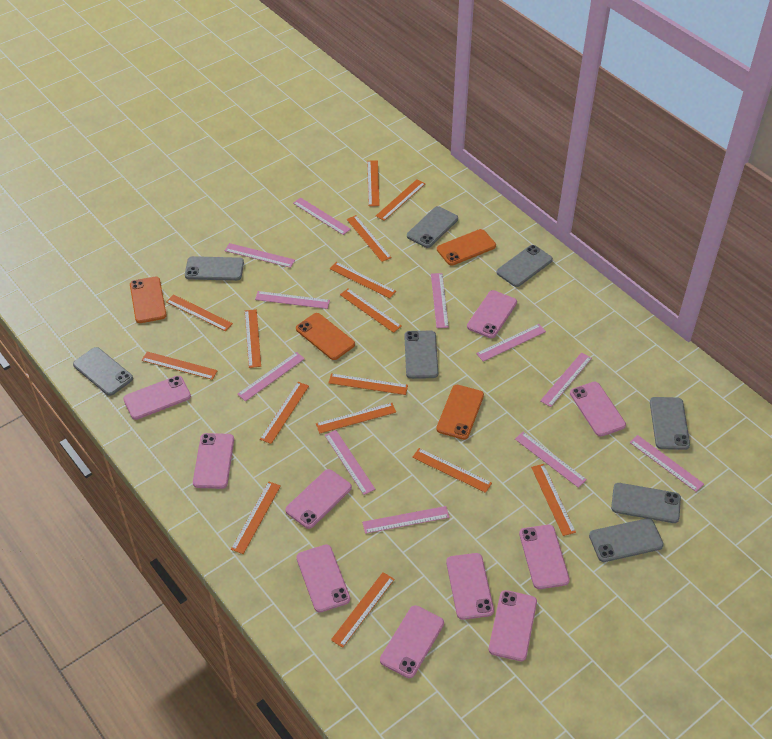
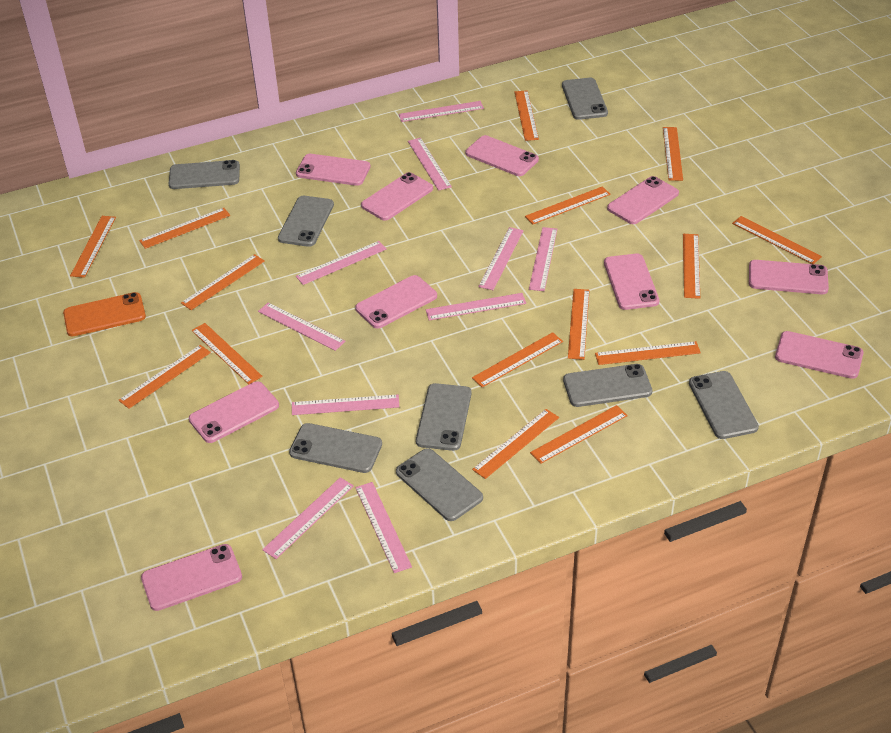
orange phone: 4 -> 1
pink ruler: 11 -> 10

